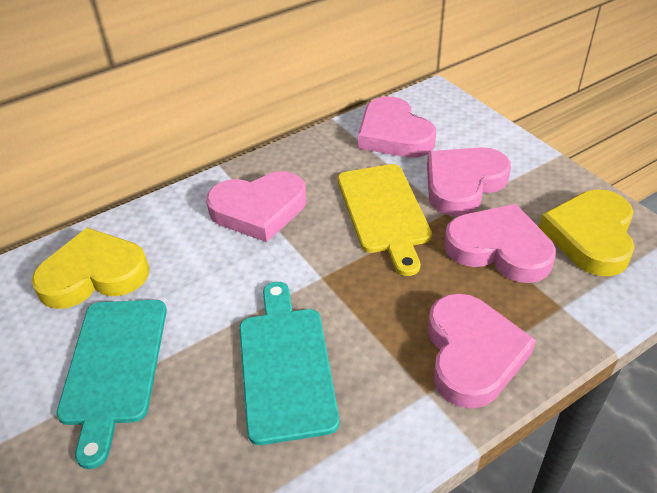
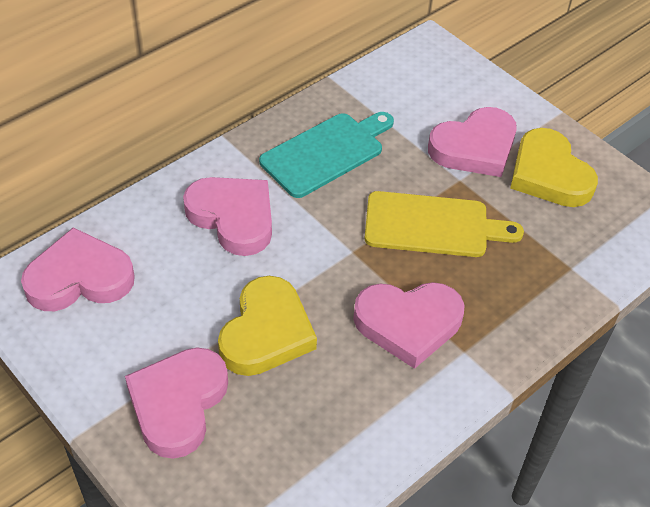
turquoise cutting board: 2 -> 1

